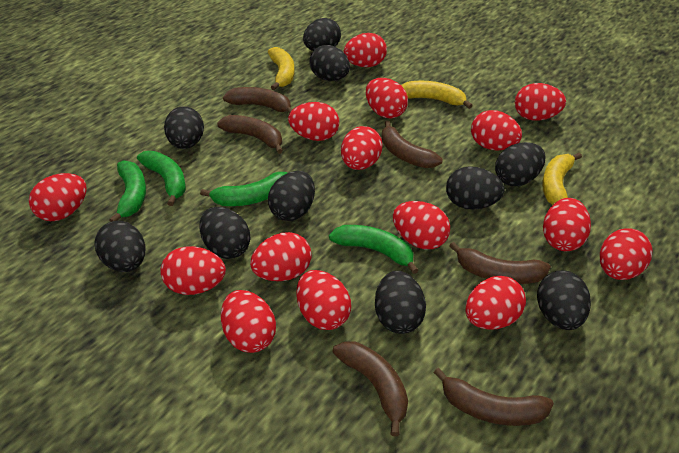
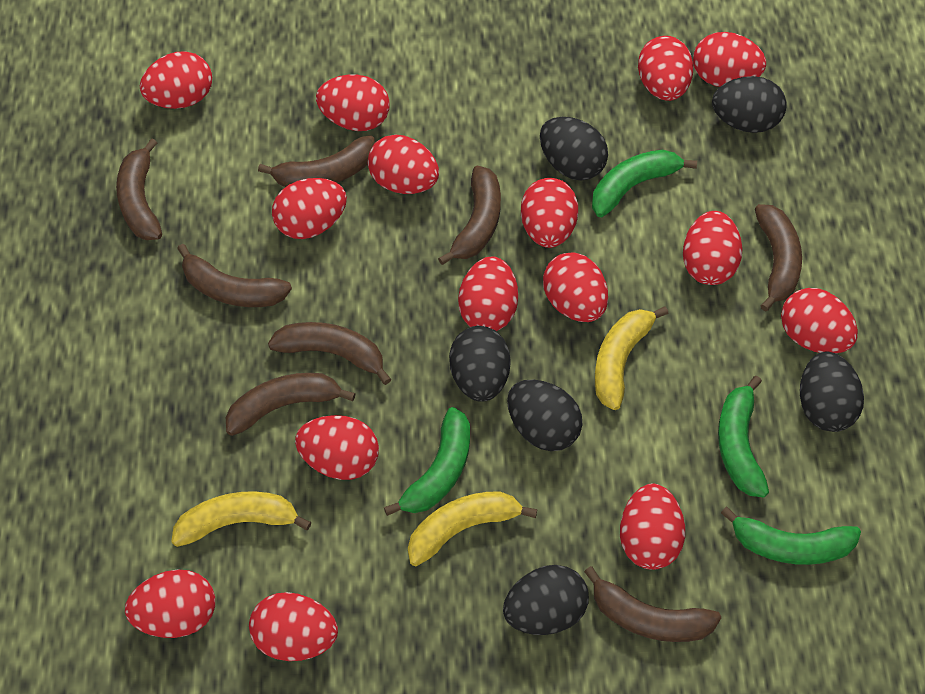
black egg: 10 -> 6
brown banana: 6 -> 8

